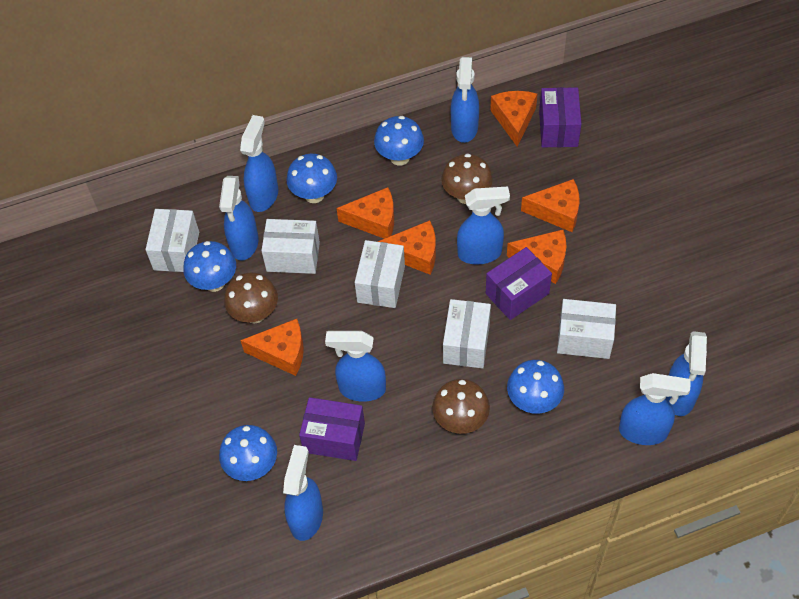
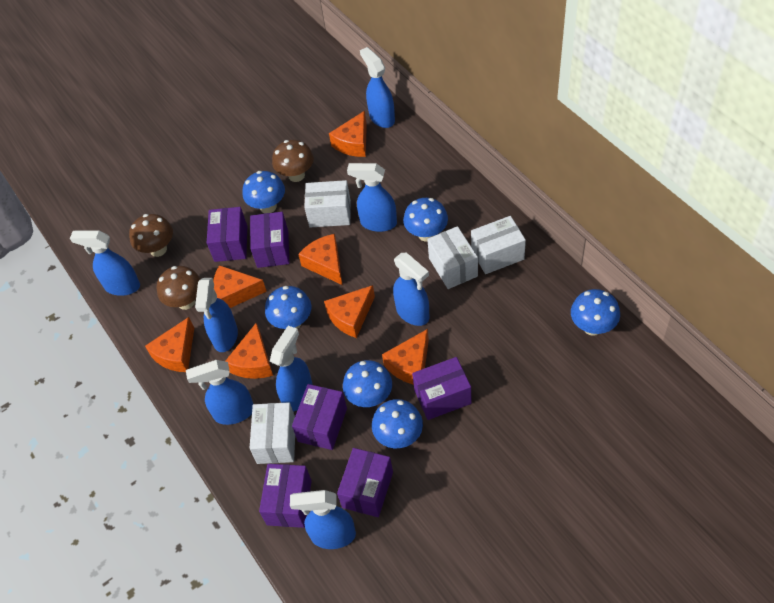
blue mushroom: 5 -> 6
orange cheese: 6 -> 7
purple box: 3 -> 6
white box: 5 -> 4

